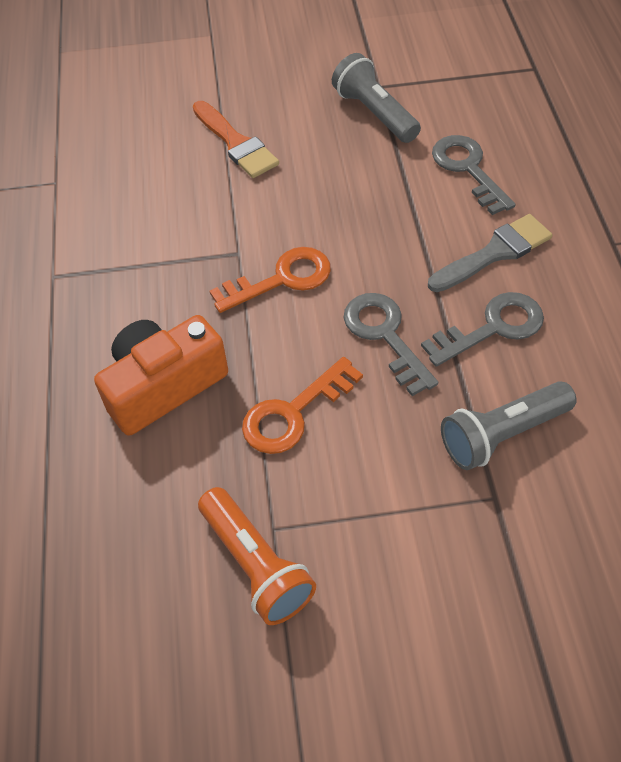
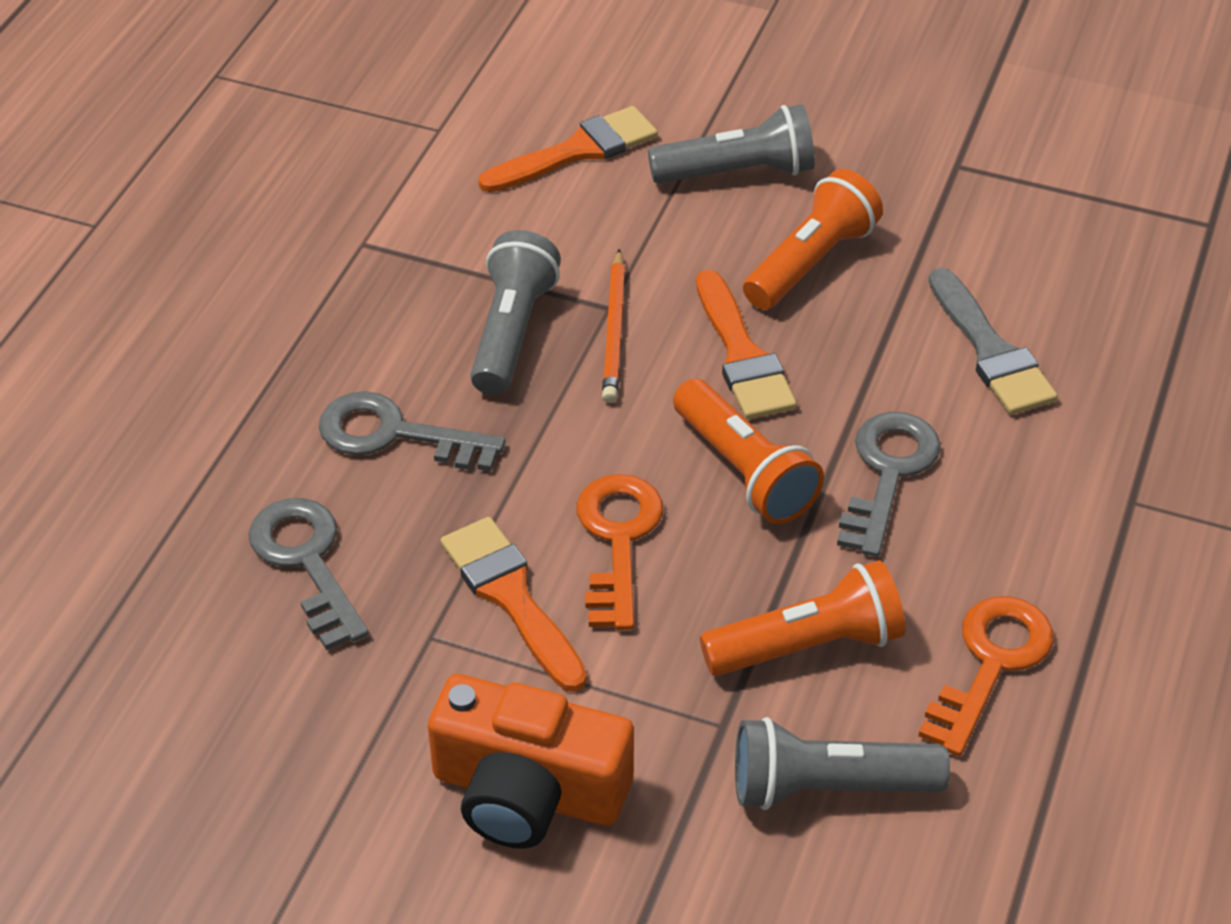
grey flashlight: 2 -> 3
orange brush: 1 -> 3
orange flashlight: 1 -> 3
orange pencil: 0 -> 1

